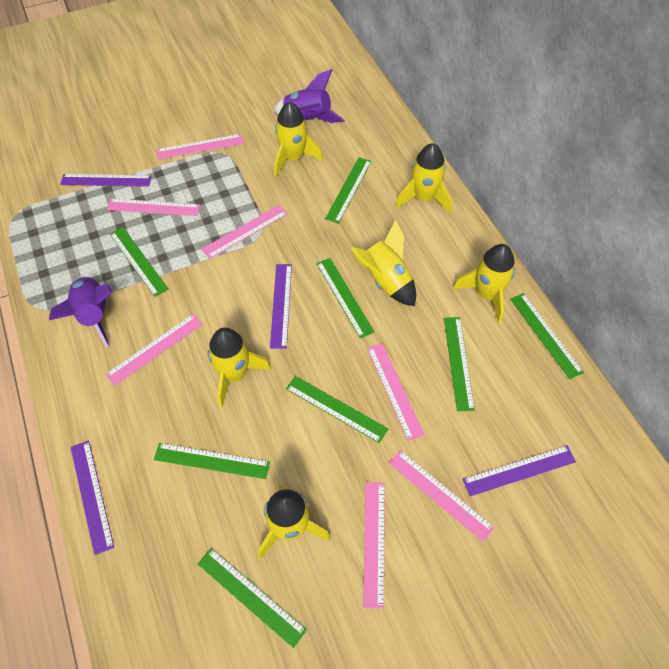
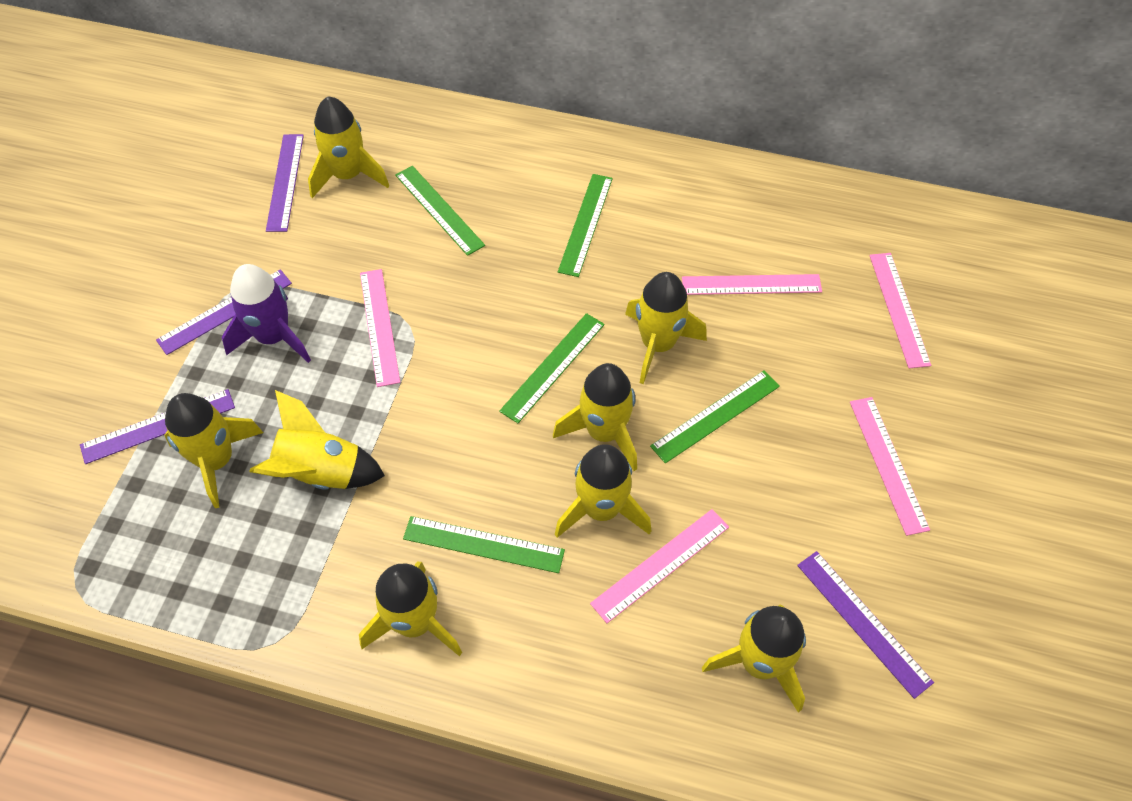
green ruler: 8 -> 5
pink ruler: 7 -> 5
purple rocket: 2 -> 1
yellow rocket: 6 -> 8

